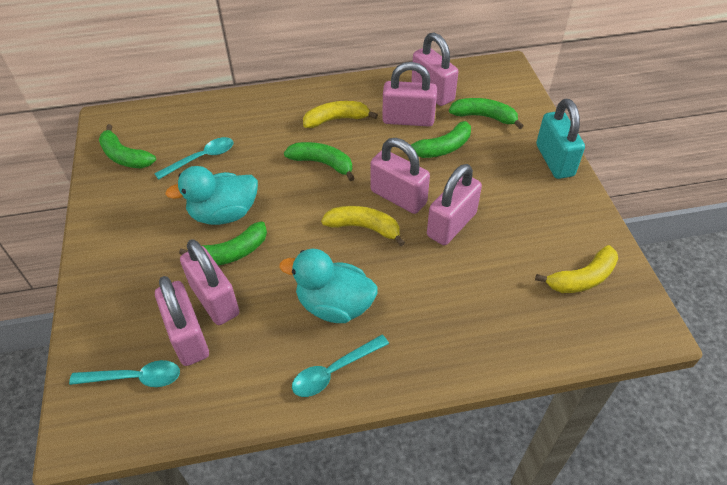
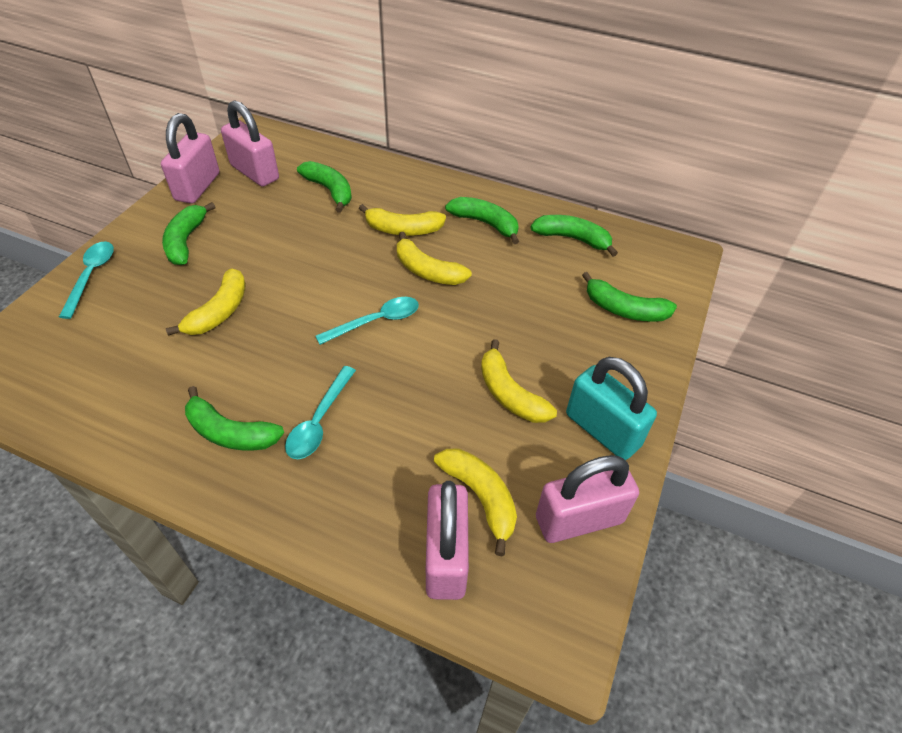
green banana: 5 -> 6
pink padlock: 6 -> 4
turquoise duck: 2 -> 0
yellow banana: 3 -> 5

